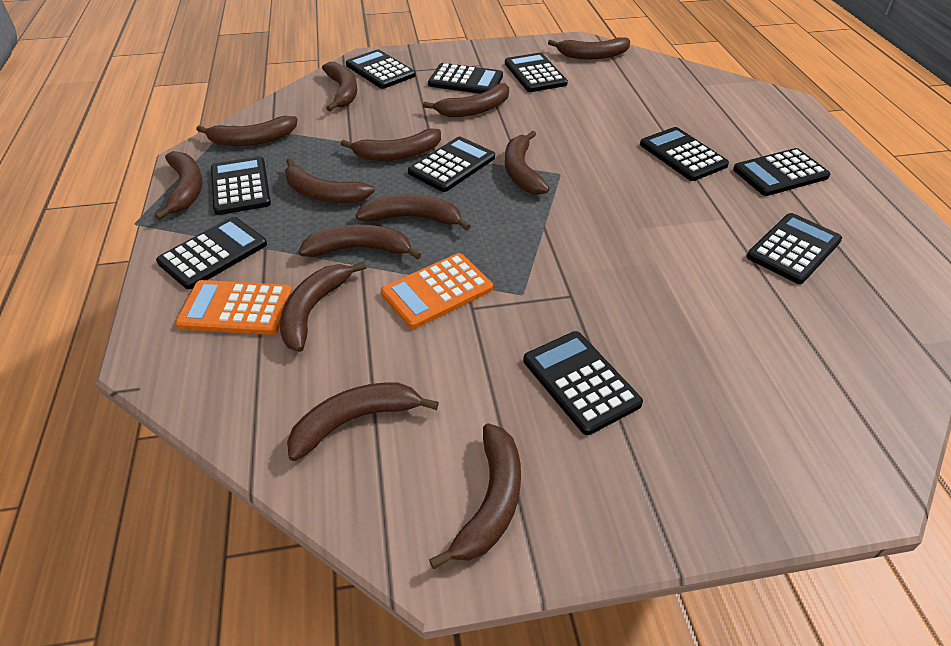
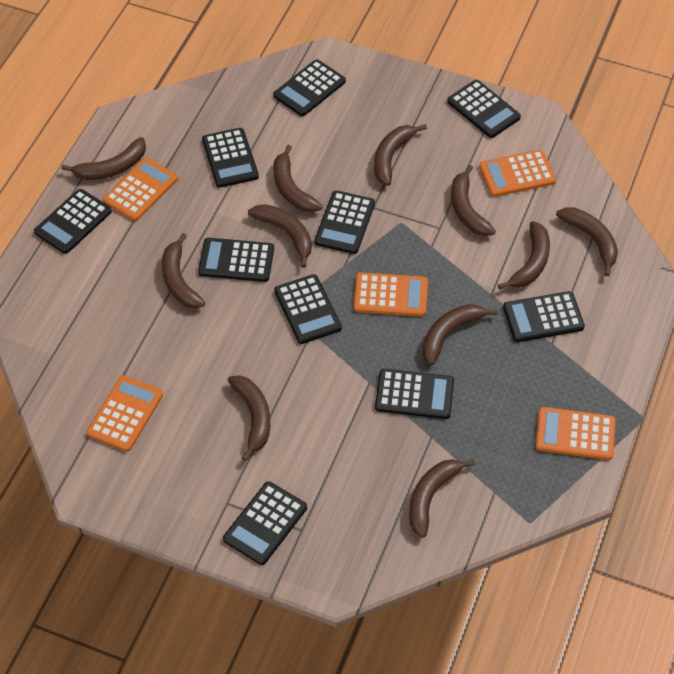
brown banana: 13 -> 11
orange calculator: 2 -> 5

